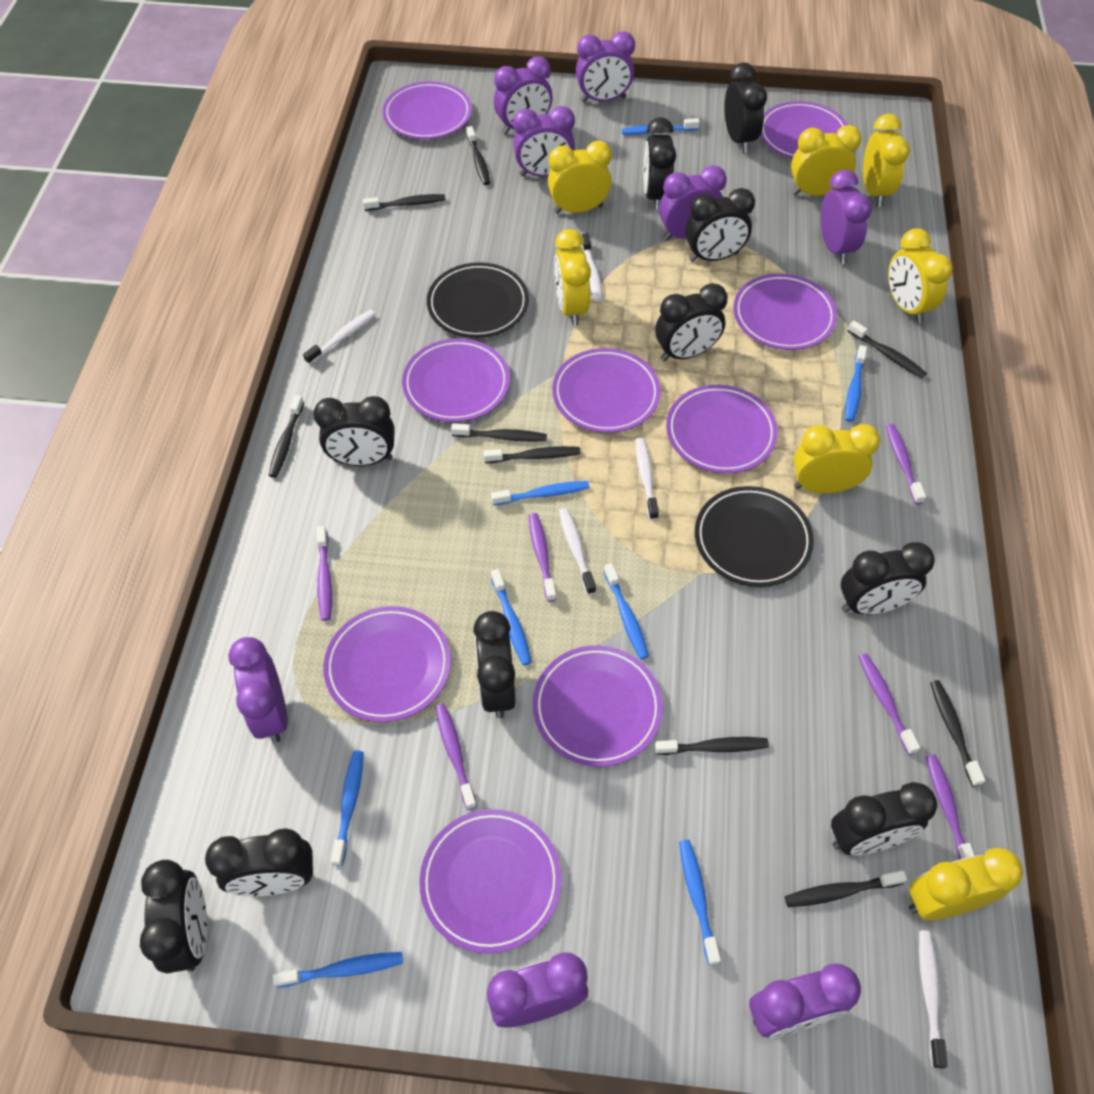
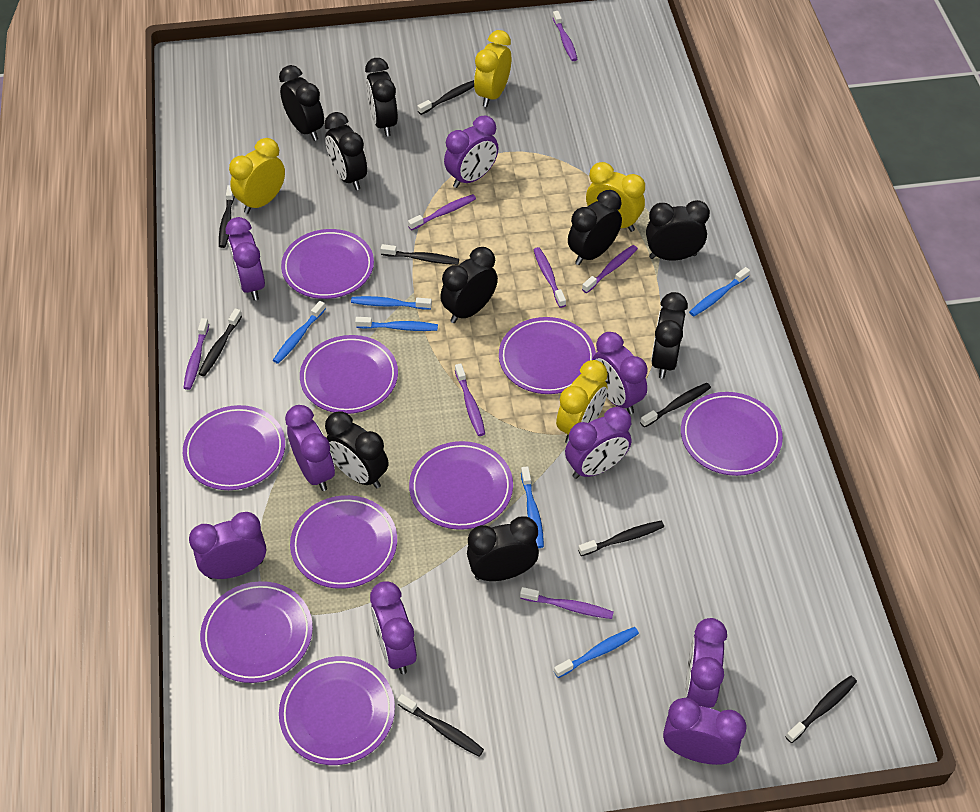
black clock: 10 -> 9
black plate: 2 -> 0
black toothbrush: 9 -> 8
blue toothbrush: 8 -> 6
purple clock: 8 -> 9
purple toothbrush: 6 -> 7
white toothbrush: 5 -> 0
yellow clock: 7 -> 4

